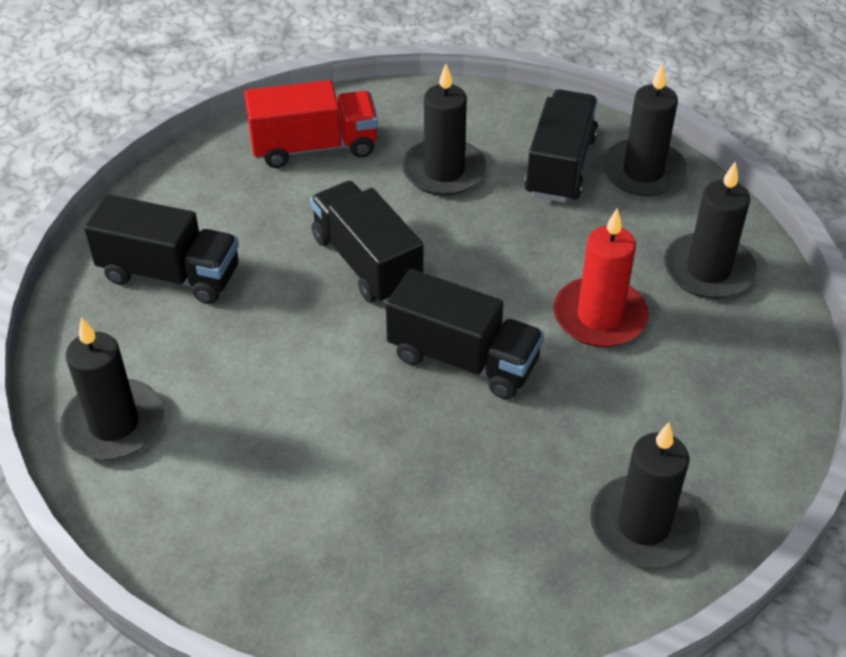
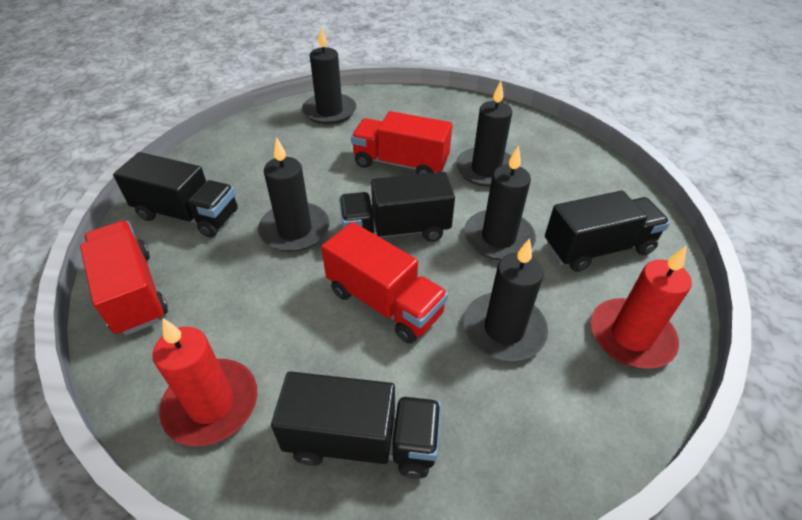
red candle: 1 -> 2
red truck: 1 -> 3

